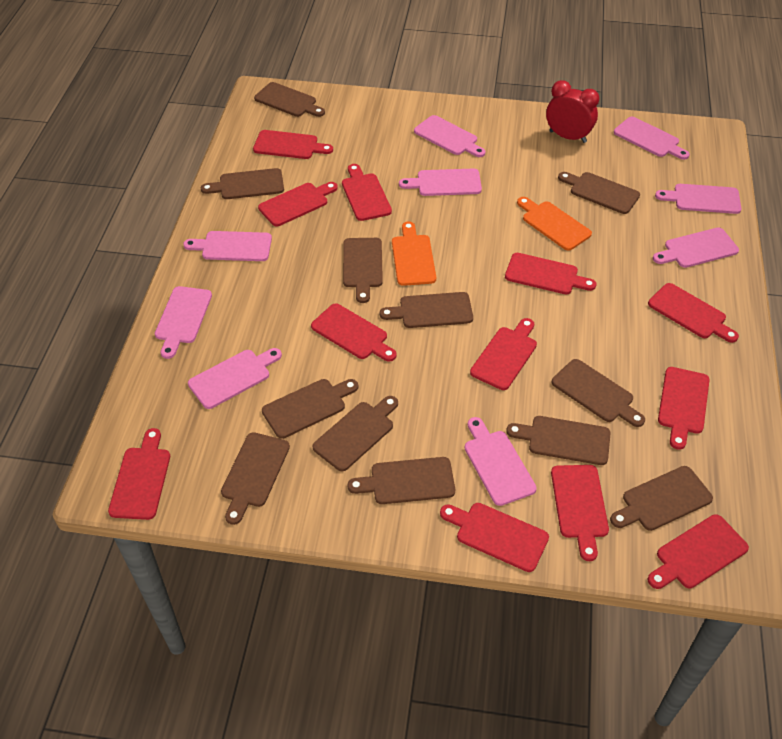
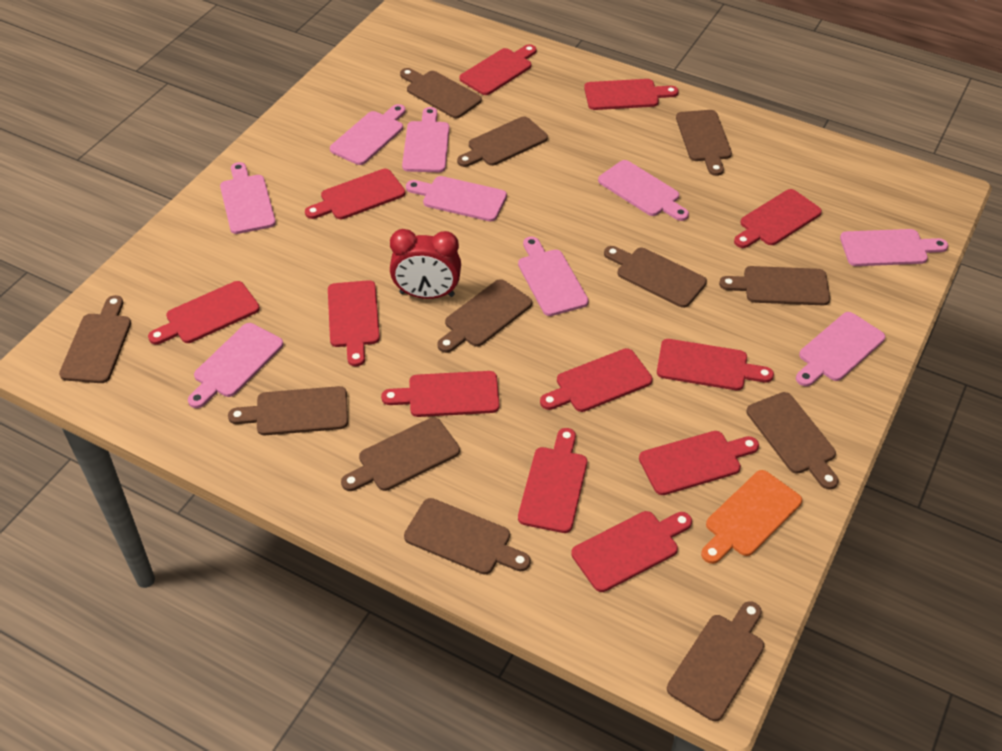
orange cutting board: 2 -> 1

